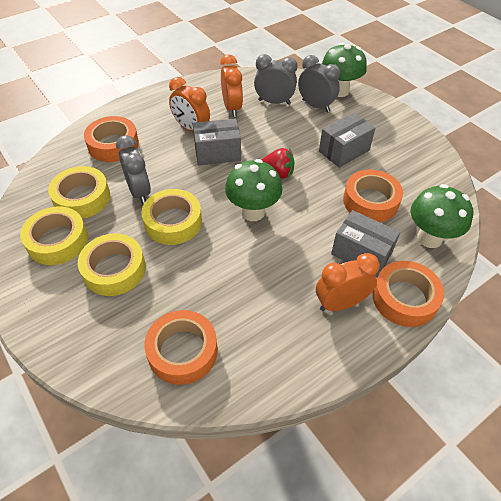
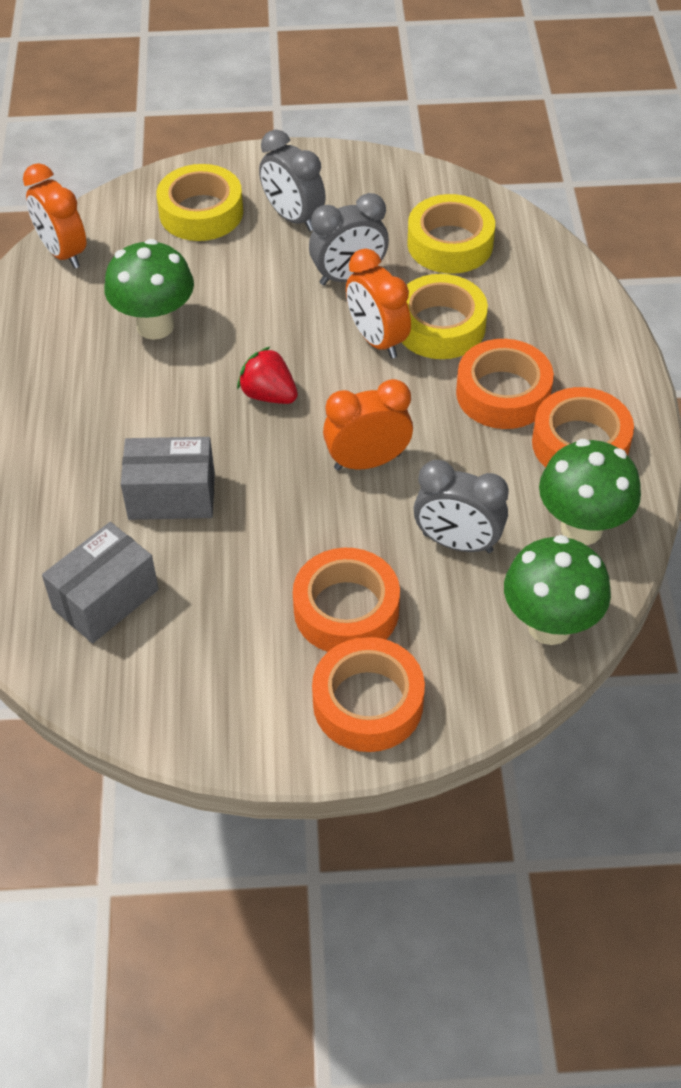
grey box: 3 -> 2
yellow tape: 4 -> 3

